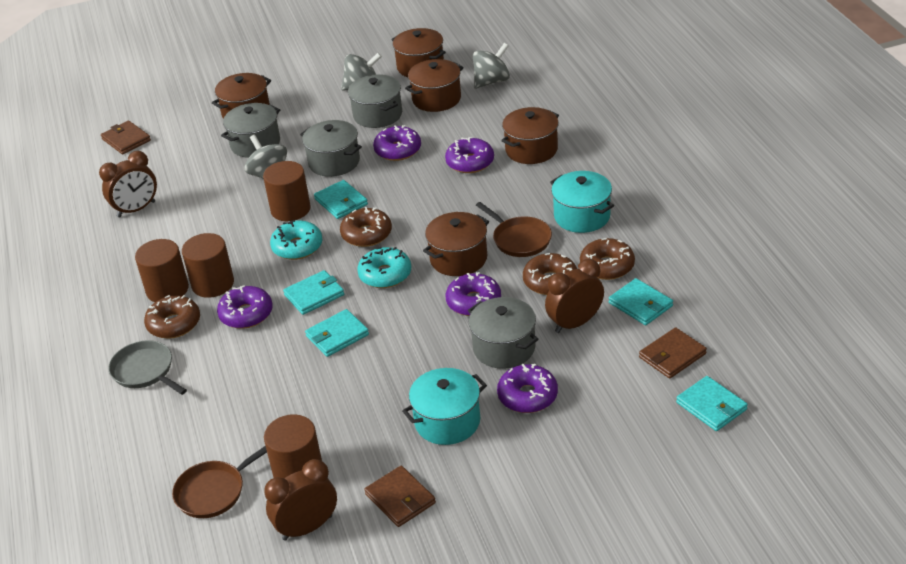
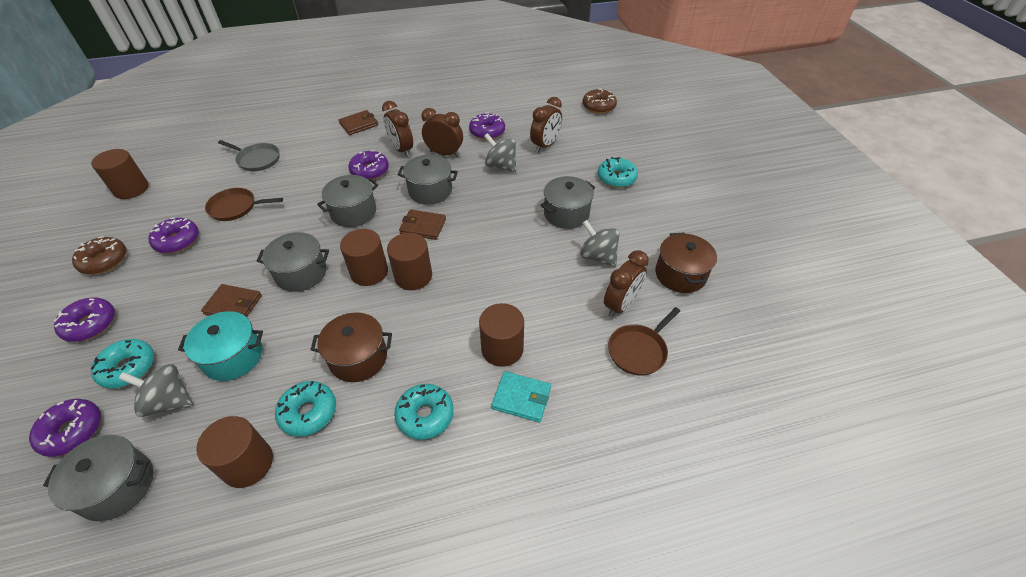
brown clock: 3 -> 4
brown cylinder: 4 -> 5
brown donut: 4 -> 2
brown pot: 5 -> 2
grey pot: 4 -> 5
turquoise donut: 2 -> 4
turquoise pot: 2 -> 1
turquoise wallet: 5 -> 1

